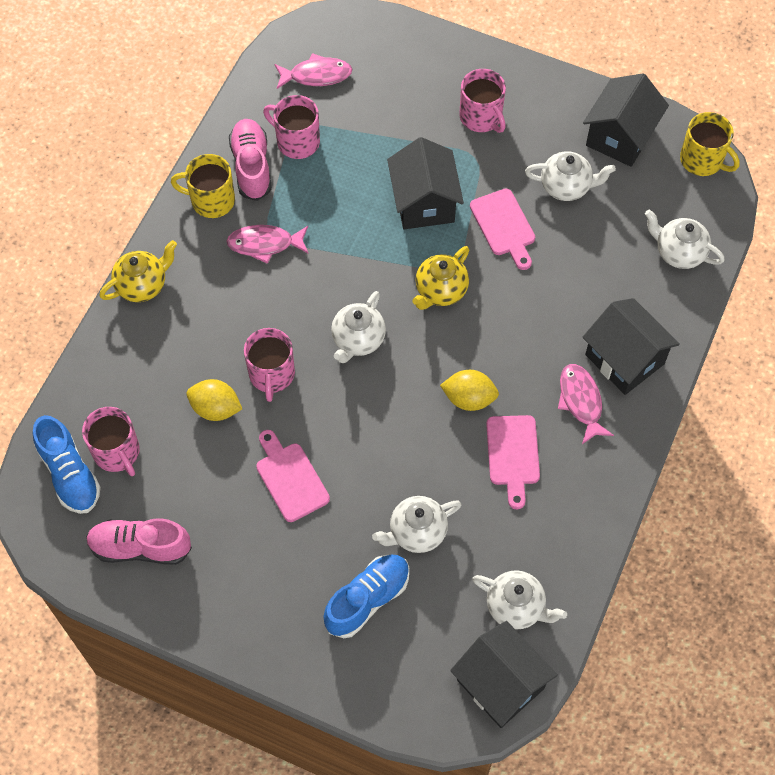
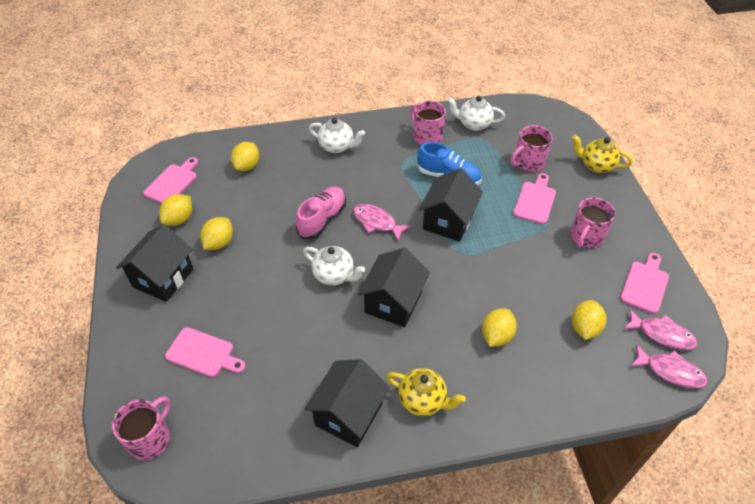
blue shoe: 2 -> 1
pink cutting board: 3 -> 4
pink shoe: 2 -> 1
white teapot: 5 -> 3
yellow lemon: 2 -> 5
yellow mug: 2 -> 0

